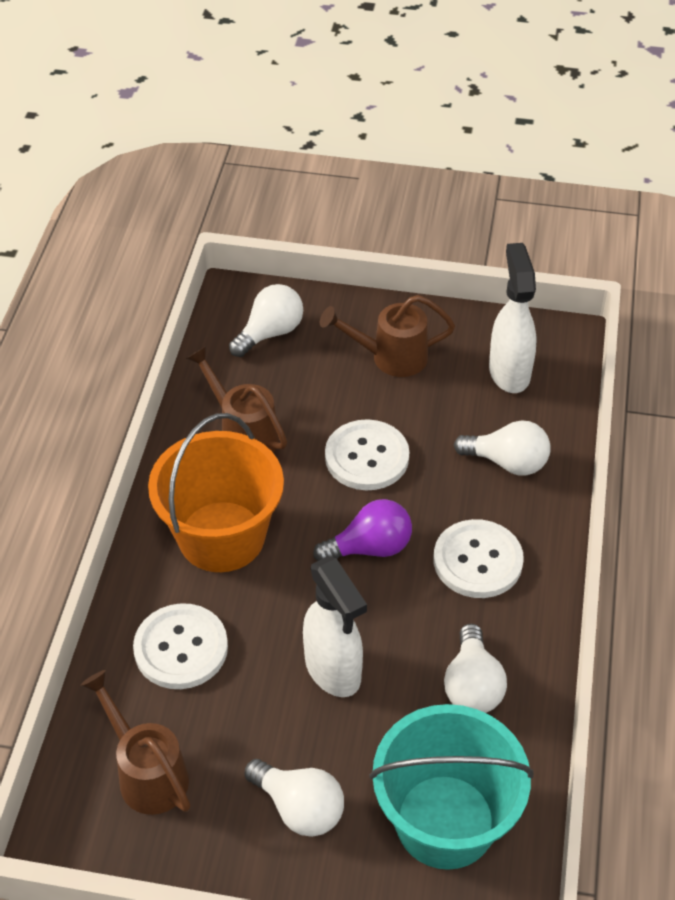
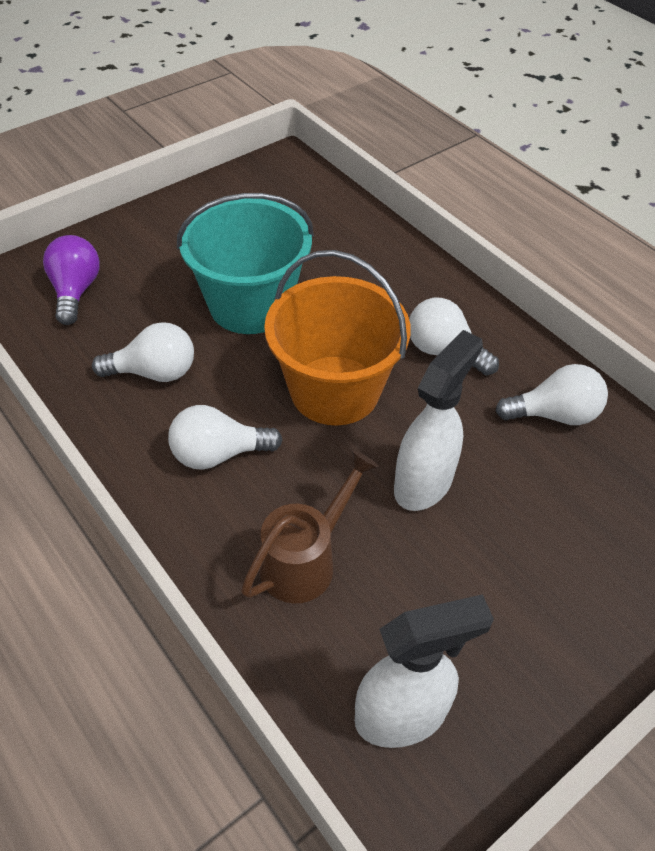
brown watering can: 3 -> 1
white button: 3 -> 0

